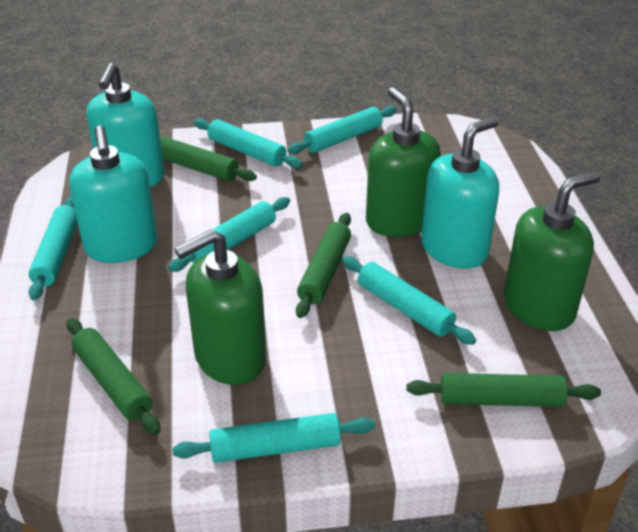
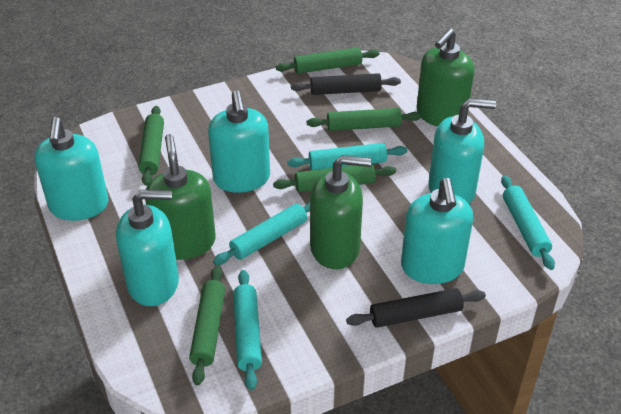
black rolling pin: 0 -> 2
green rolling pin: 4 -> 5
turquoise rolling pin: 6 -> 4
turquoise soap dispenser: 3 -> 5

